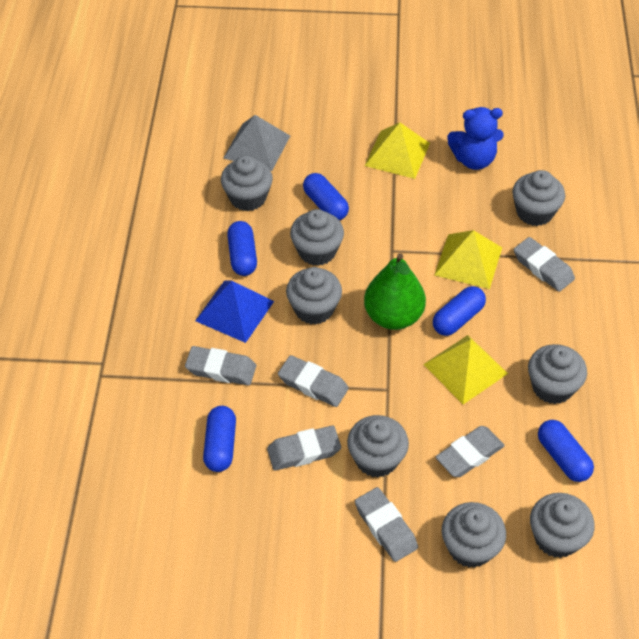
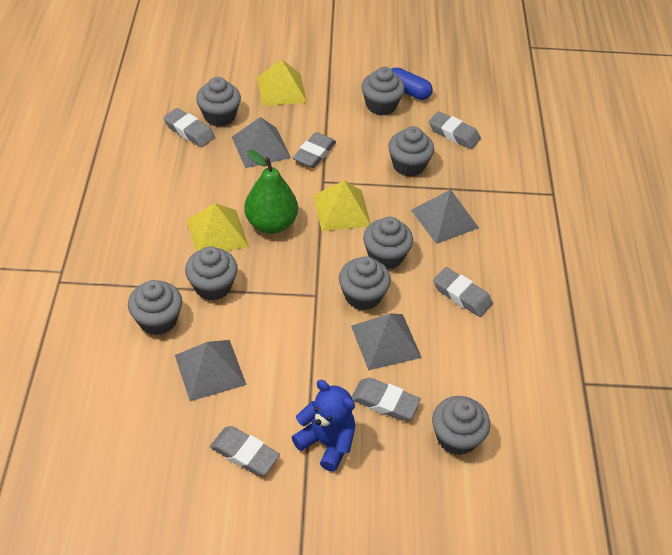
blue capsule: 5 -> 1
blue pyramid: 1 -> 0
grey pyramid: 1 -> 4

